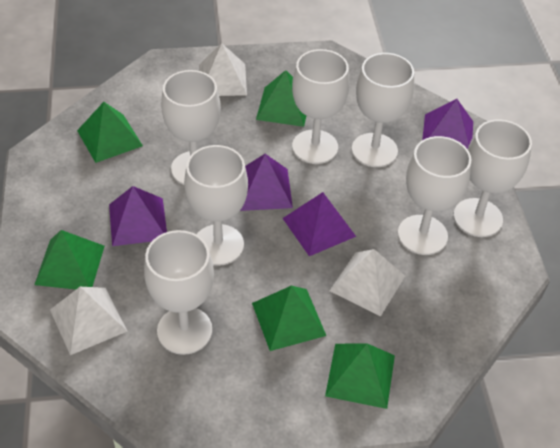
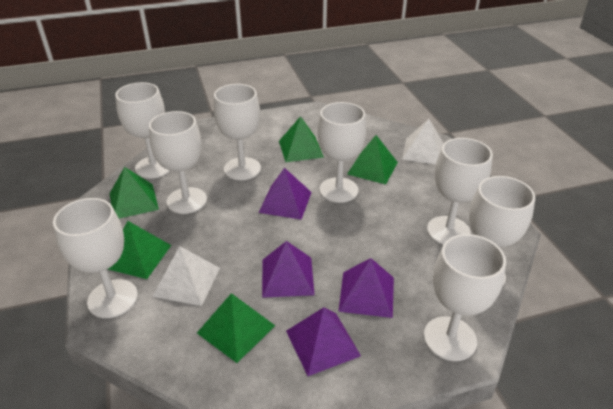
white goblet: 7 -> 8
white pyramid: 3 -> 2

